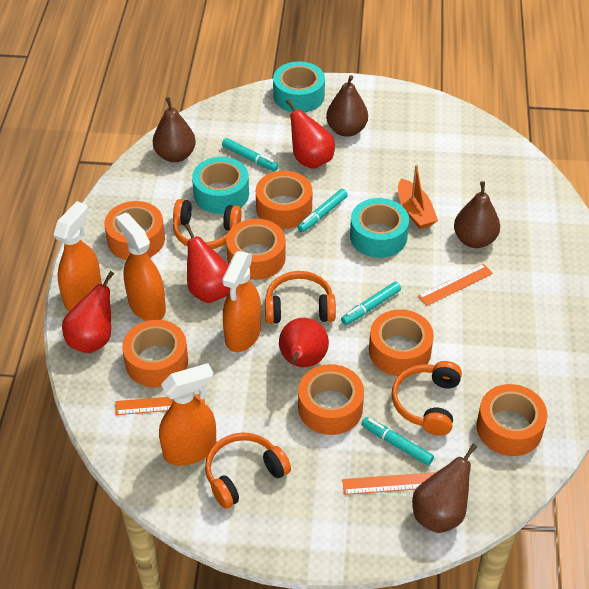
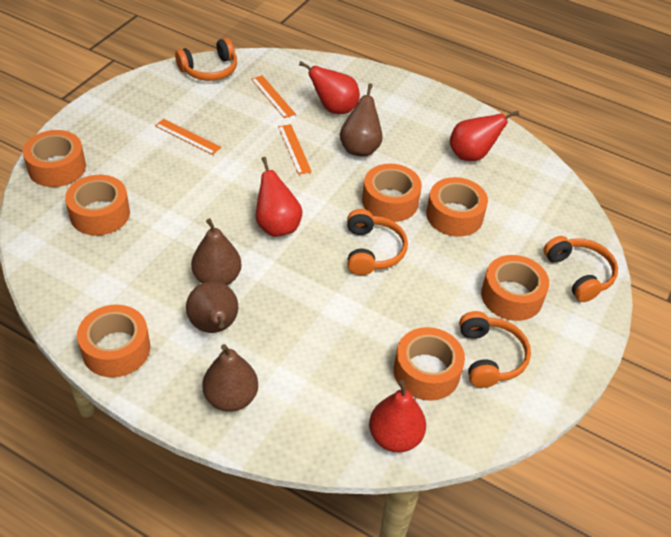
orange boat: 1 -> 0
orange spray bottle: 4 -> 0
turquoise marker: 4 -> 0
turquoise tape: 3 -> 0

